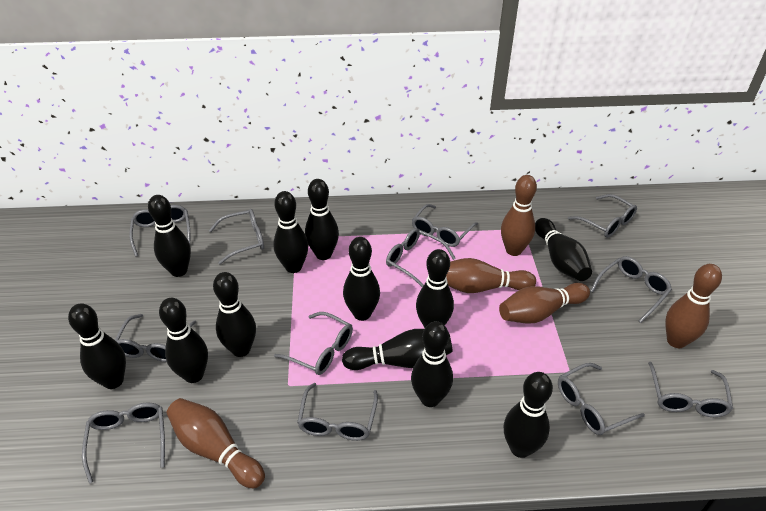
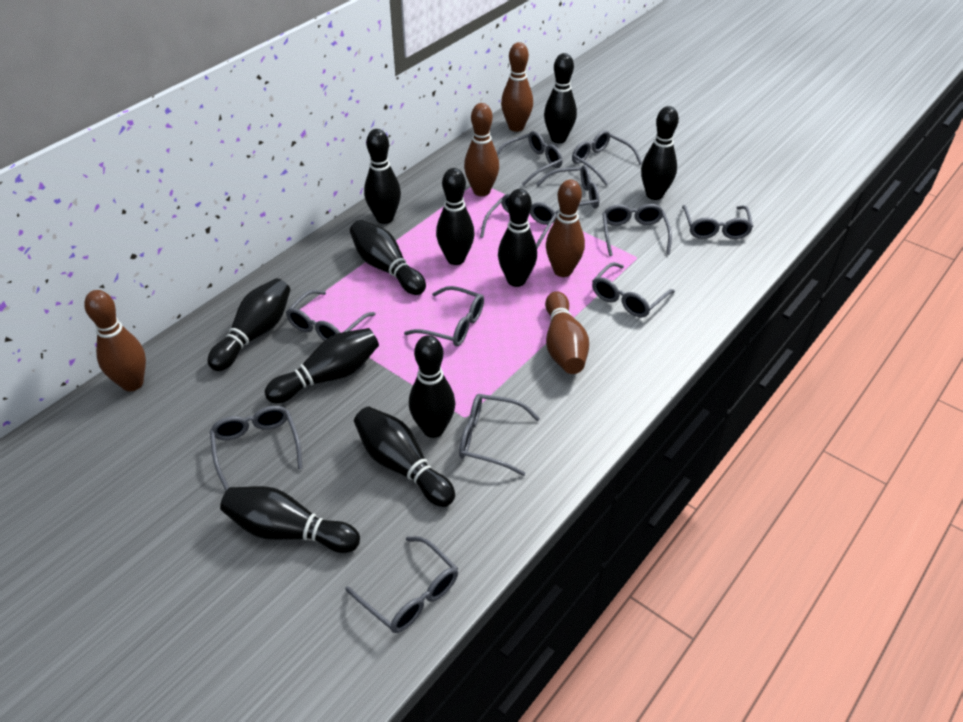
black bowling pin: 12 -> 11

